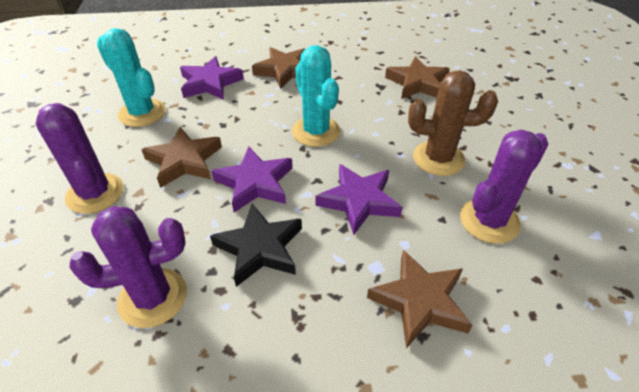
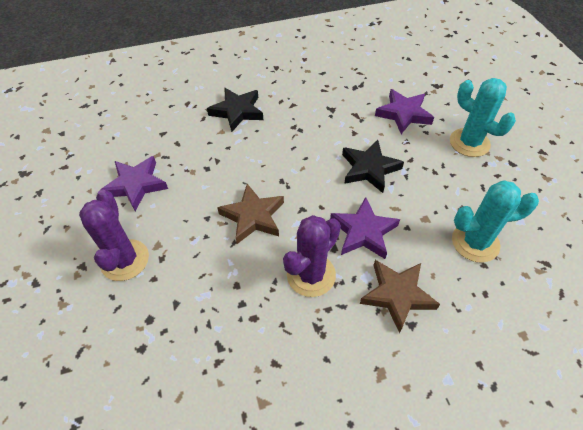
black star: 1 -> 2
brown cactus: 1 -> 0
brown star: 4 -> 2
purple cactus: 3 -> 2

